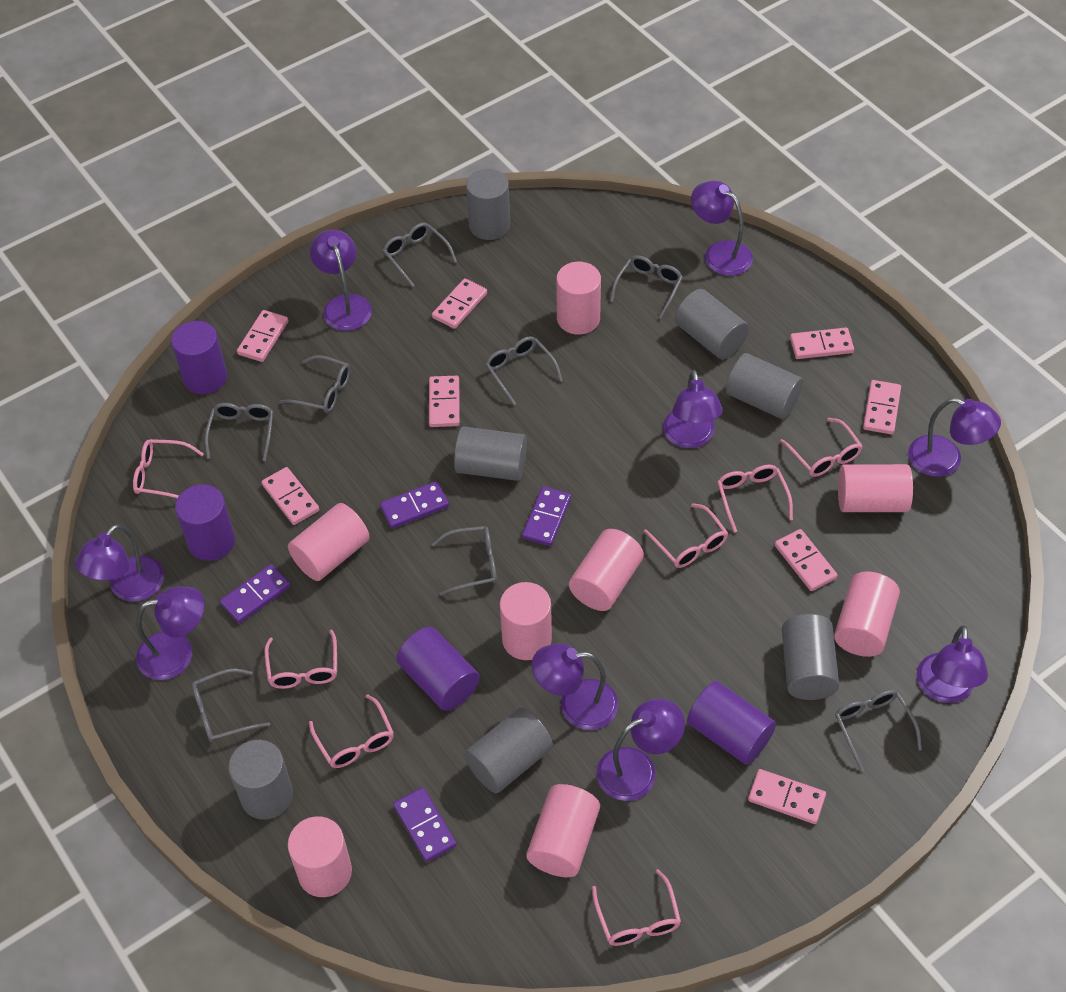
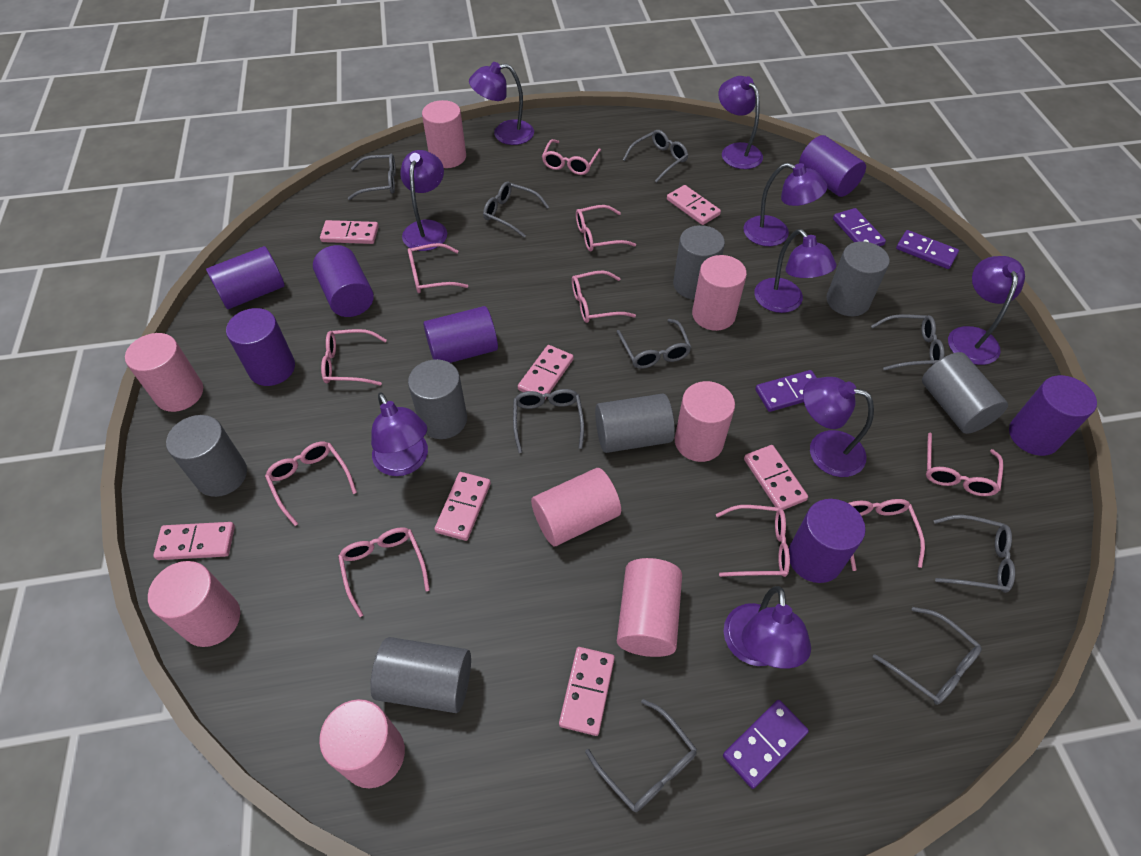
grey glasses: 8 -> 9
pink domino: 8 -> 7
pink glasses: 7 -> 10
purple cylinder: 4 -> 7

